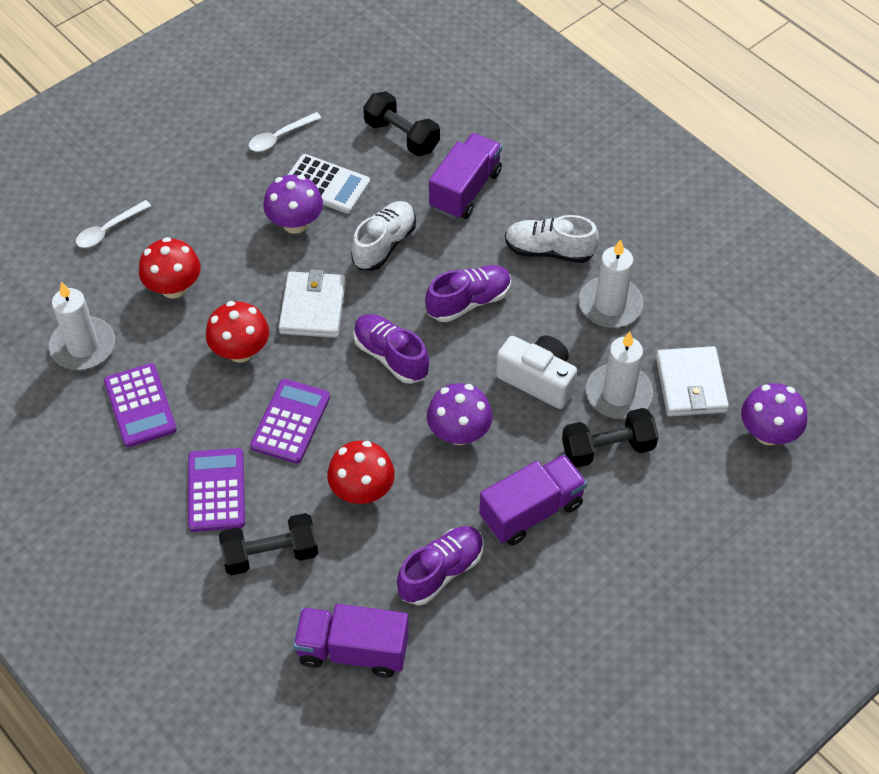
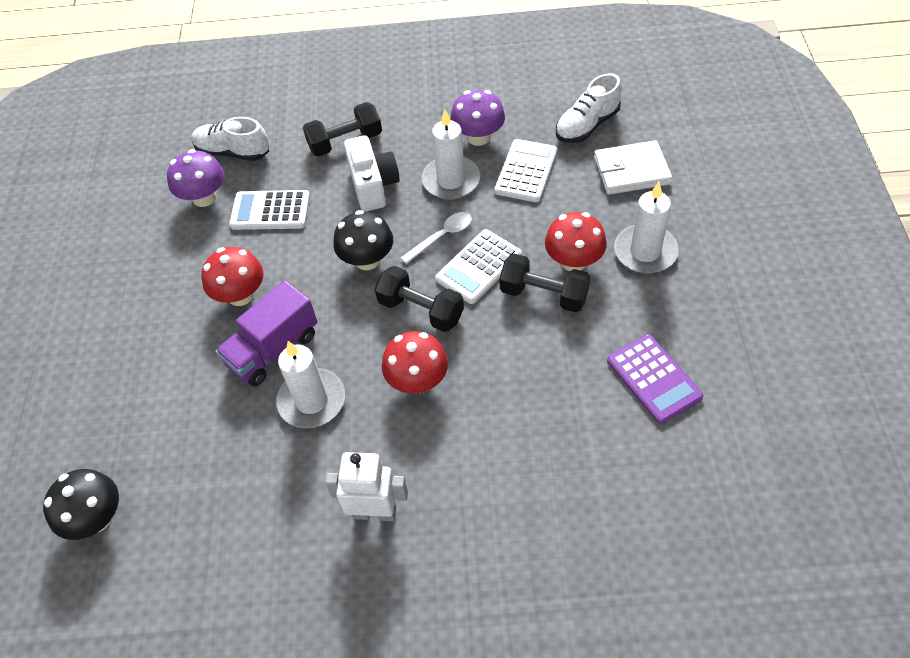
black mushroom: 0 -> 2
purple calculator: 3 -> 1
purple mushroom: 3 -> 2
purple shoe: 3 -> 0
purple truck: 3 -> 1
white calculator: 1 -> 3
white robot: 0 -> 1
white spoon: 2 -> 1
white wallet: 2 -> 1

